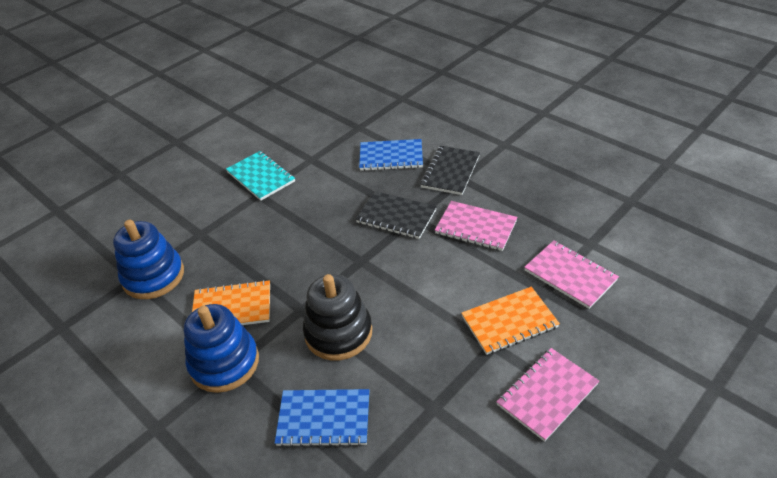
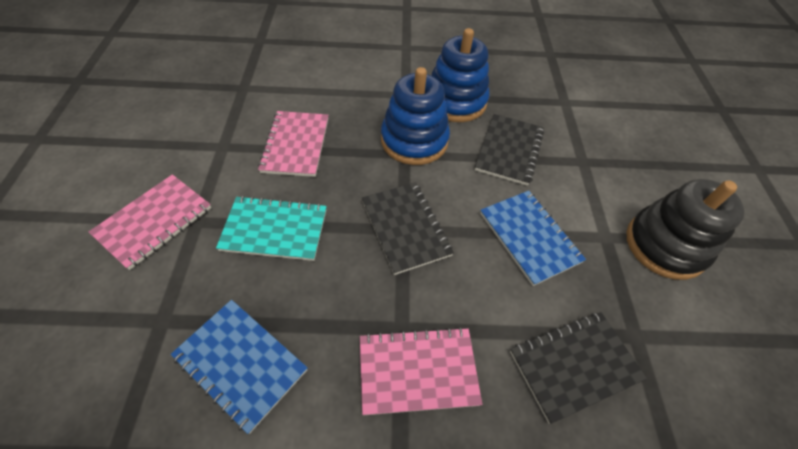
black notebook: 2 -> 3
orange notebook: 2 -> 0

